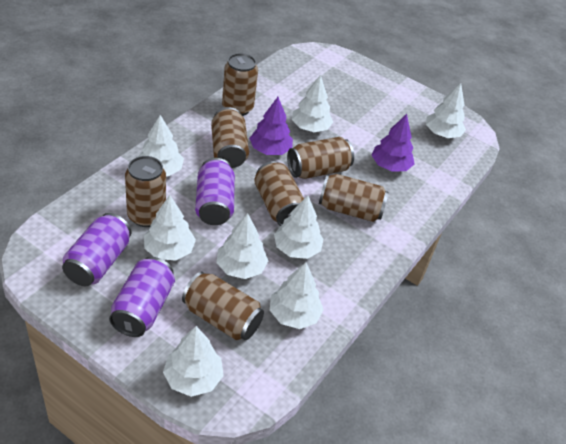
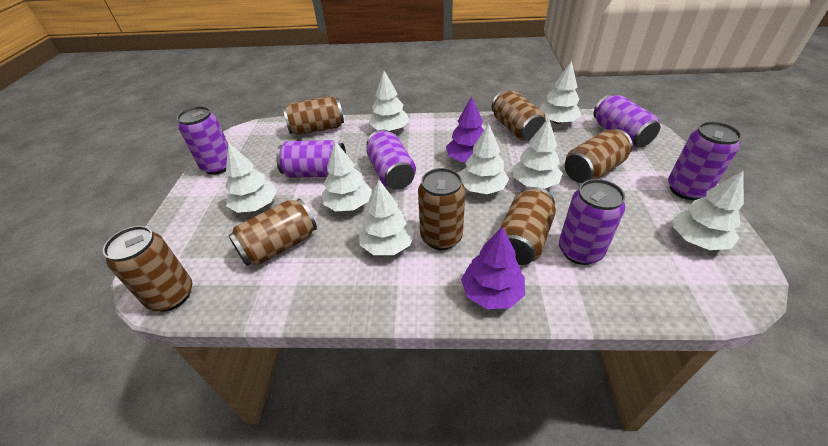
purple can: 3 -> 6

